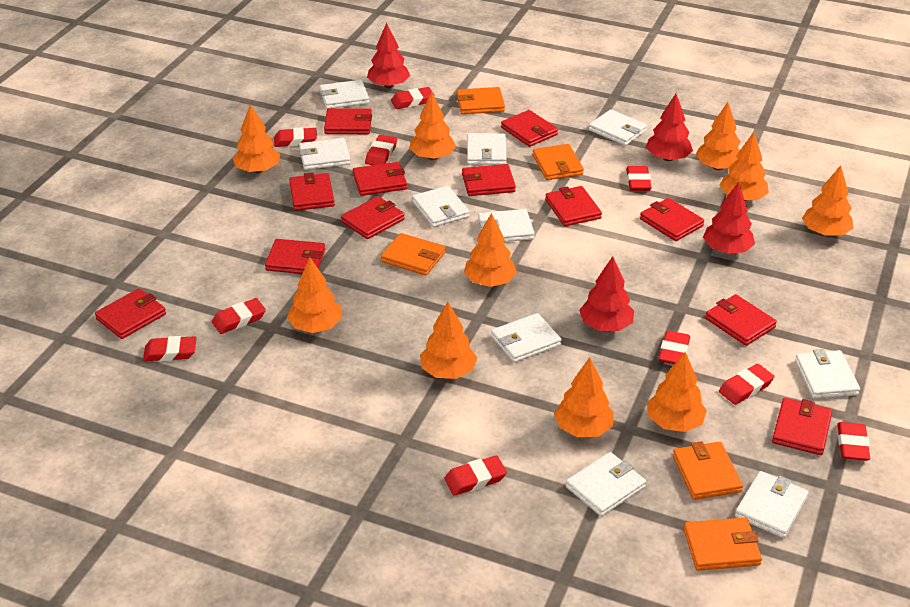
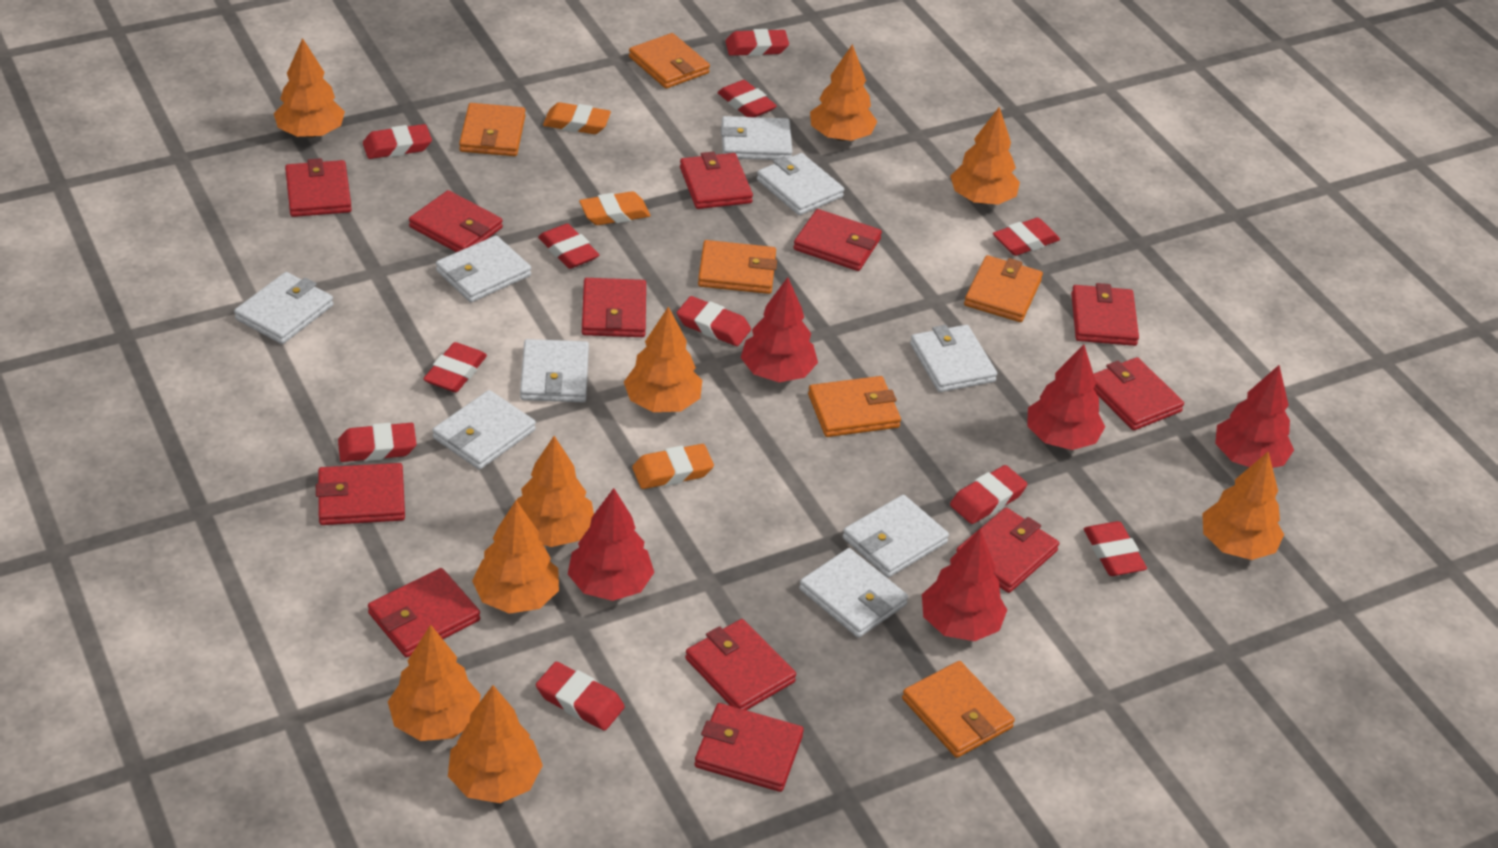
orange eraser: 0 -> 3
orange tree: 10 -> 9
orange wallet: 5 -> 6
red eraser: 10 -> 11
red tree: 4 -> 5
white wallet: 10 -> 9

